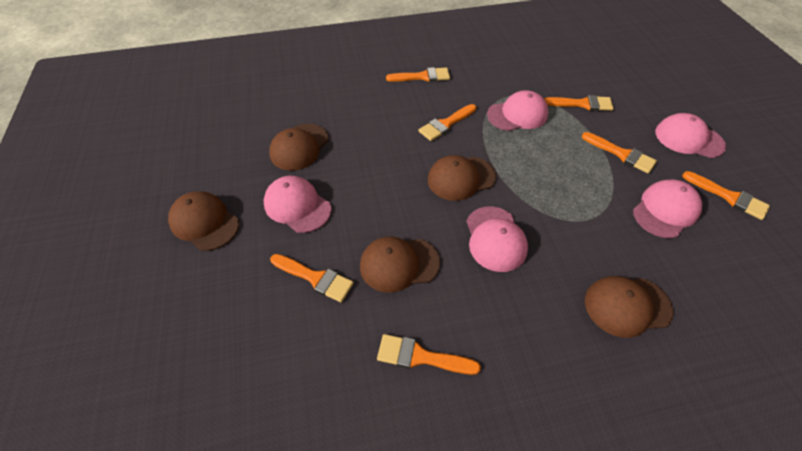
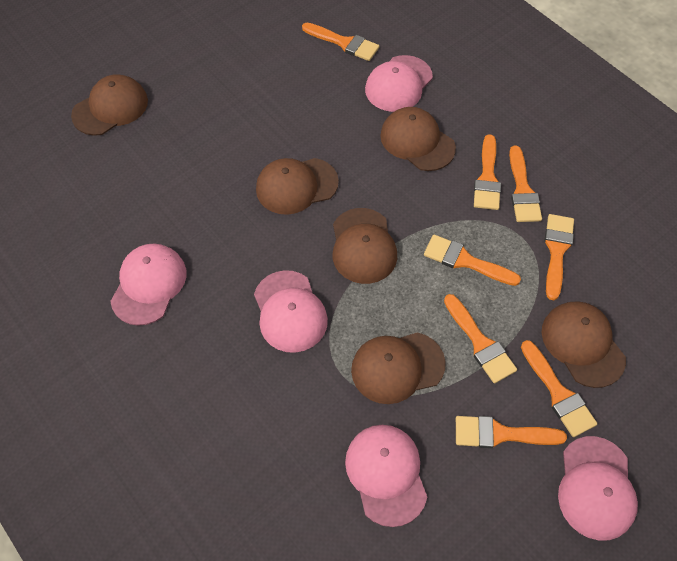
brown cap: 5 -> 6
orange brush: 7 -> 8

